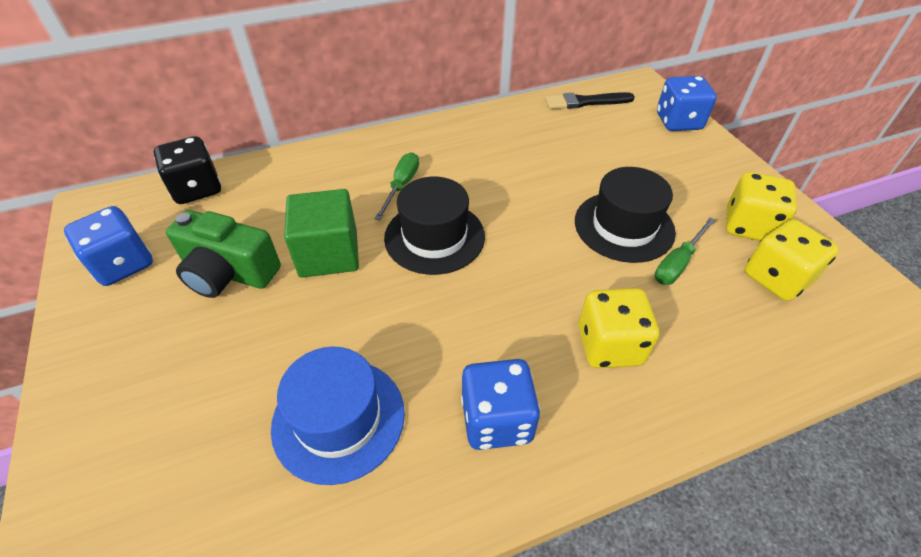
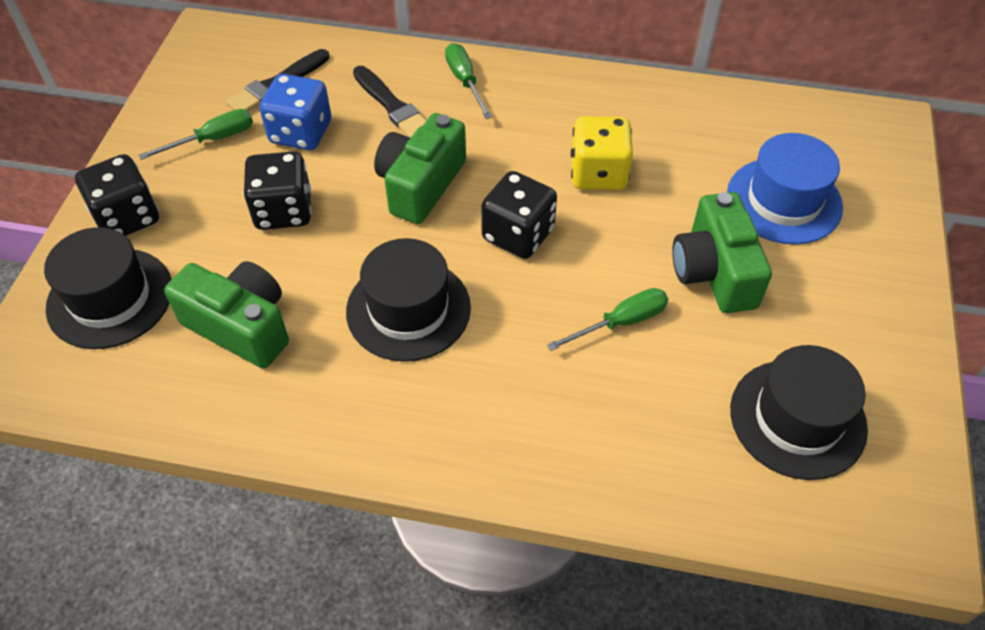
black brush: 1 -> 2
black dice: 1 -> 3
black hat: 2 -> 3
blue dice: 3 -> 1
green camera: 1 -> 3
green cube: 1 -> 0
green screwdriver: 2 -> 3
yellow dice: 3 -> 1

